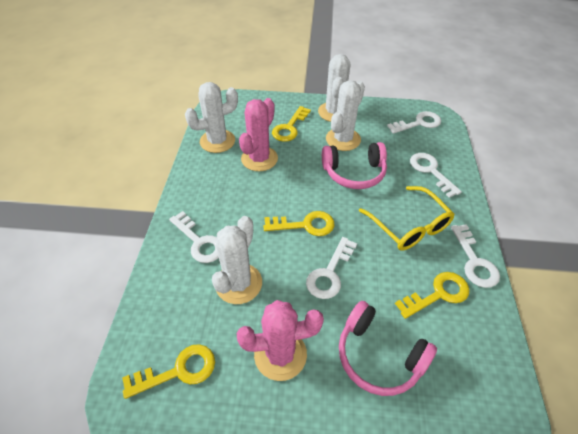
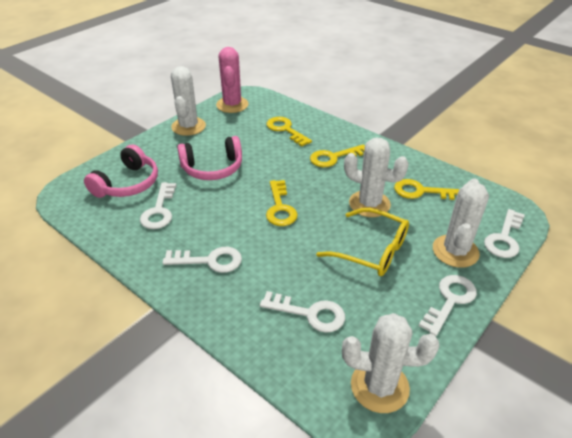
pink cactus: 2 -> 1

